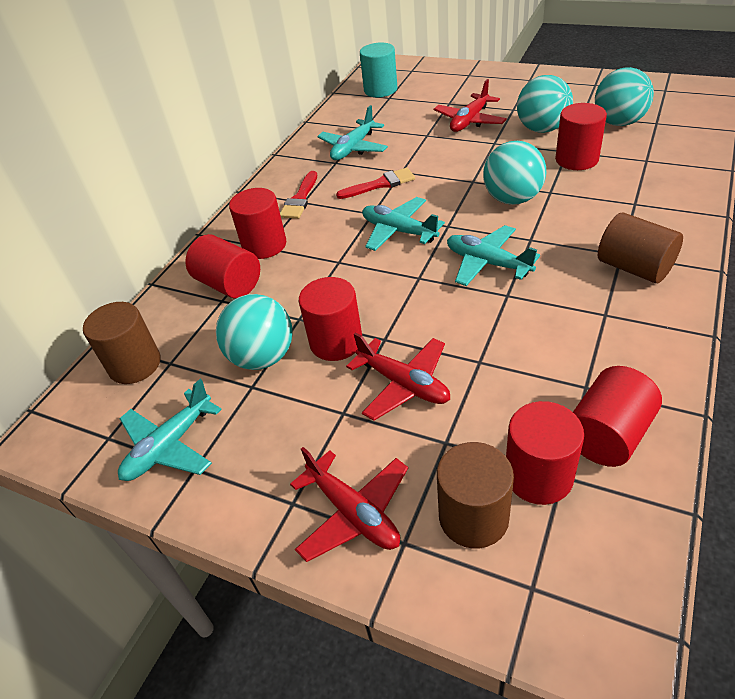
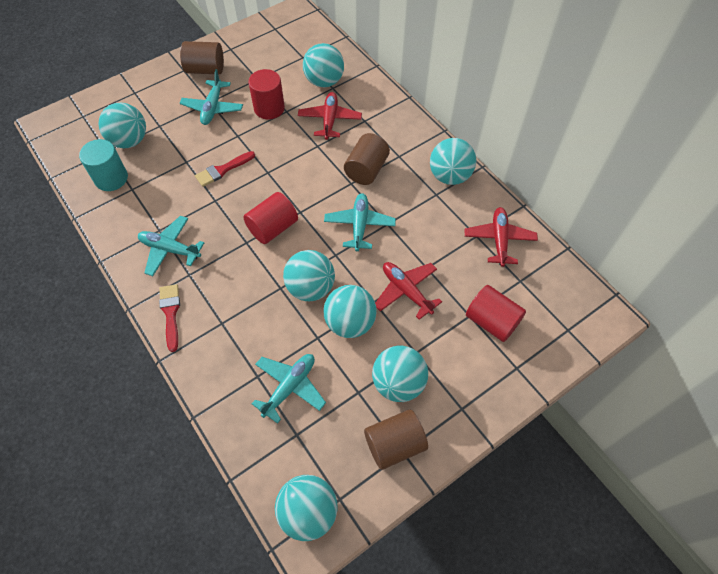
red cylinder: 6 -> 3
turquoise ball: 4 -> 7

